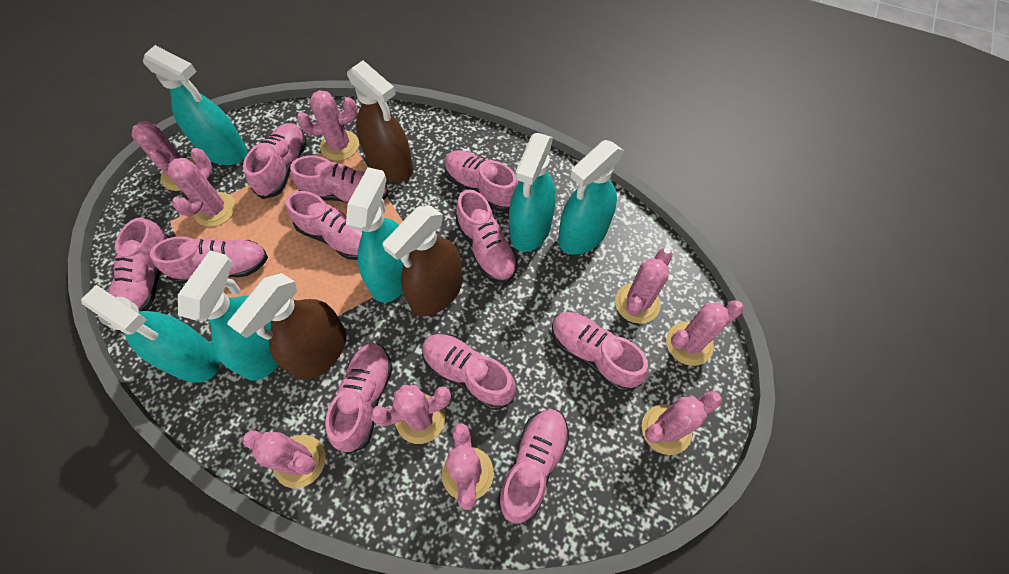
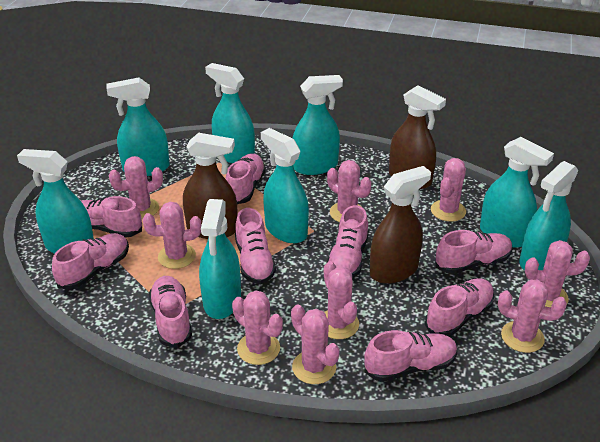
pink shoe: 11 -> 9
turquoise spray bottle: 6 -> 8

